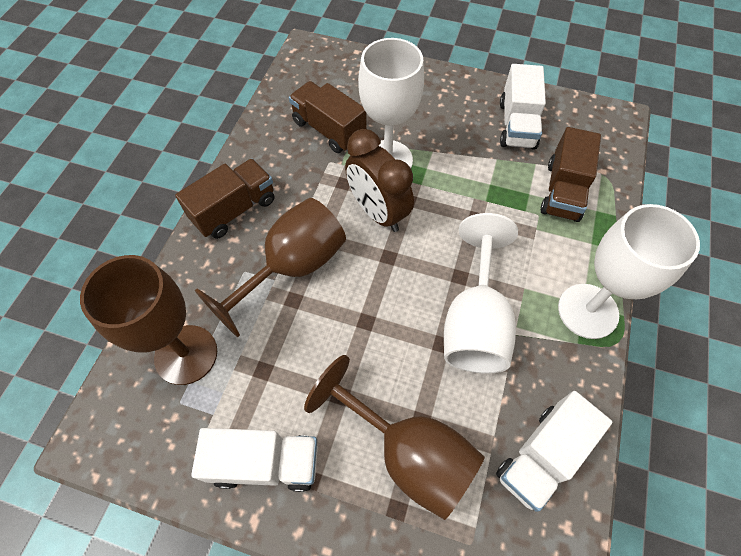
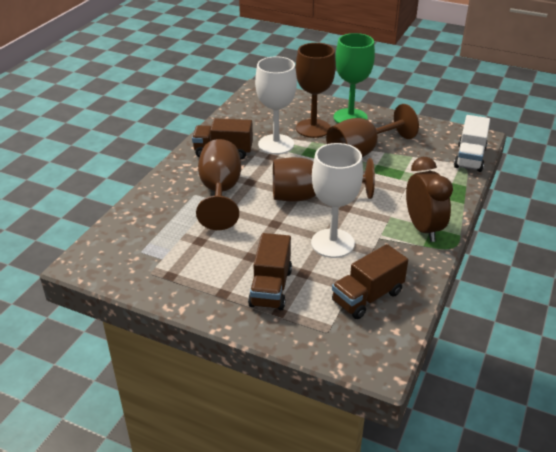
brown goblet: 3 -> 4
green goblet: 0 -> 1
white goblet: 3 -> 2
white truck: 3 -> 1

